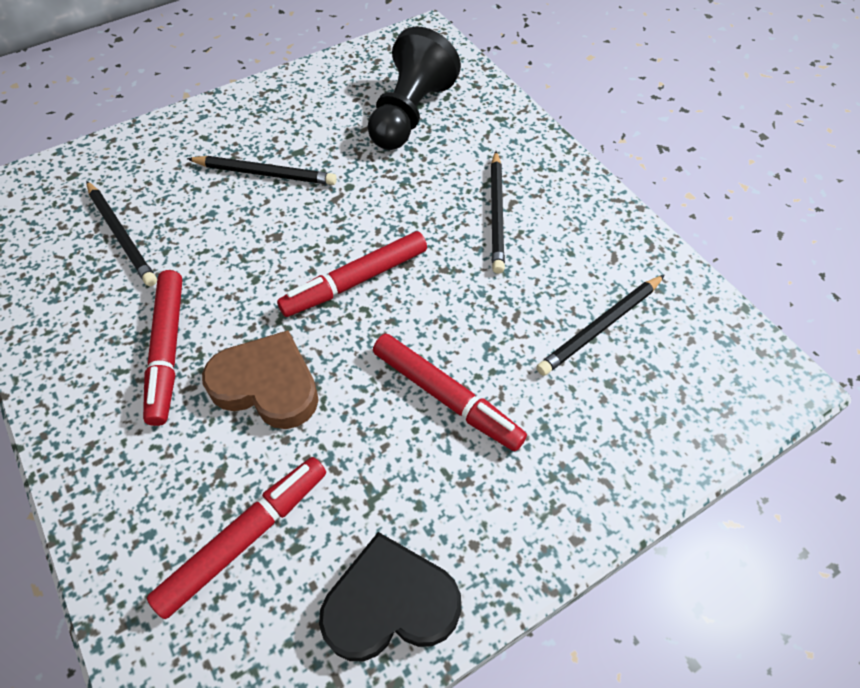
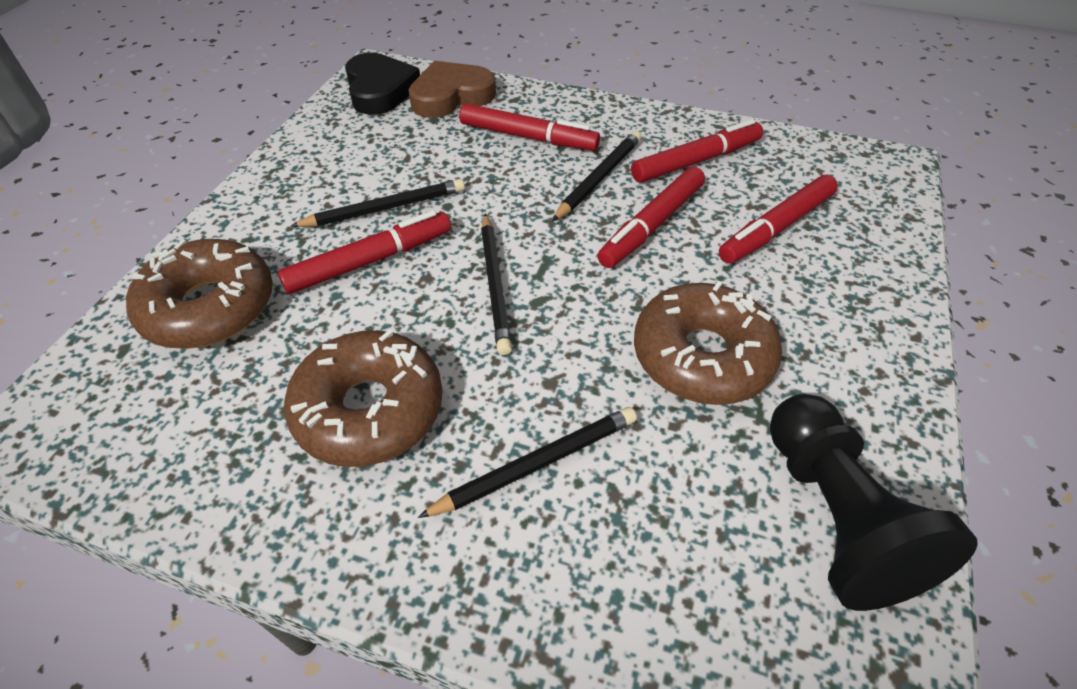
brown donut: 0 -> 3
red marker: 4 -> 5

